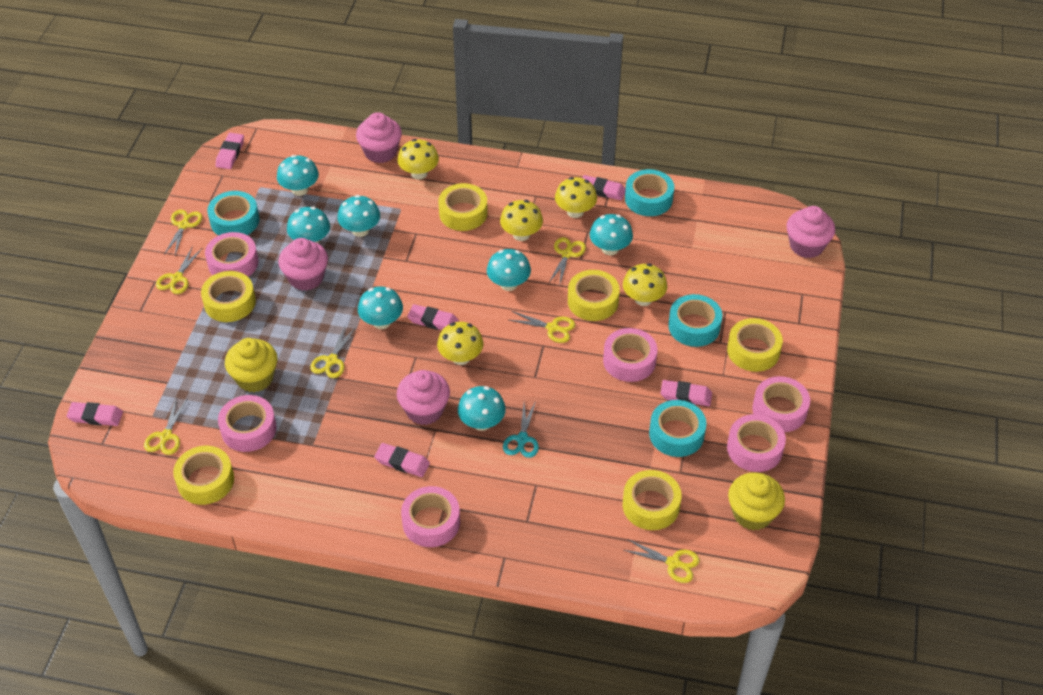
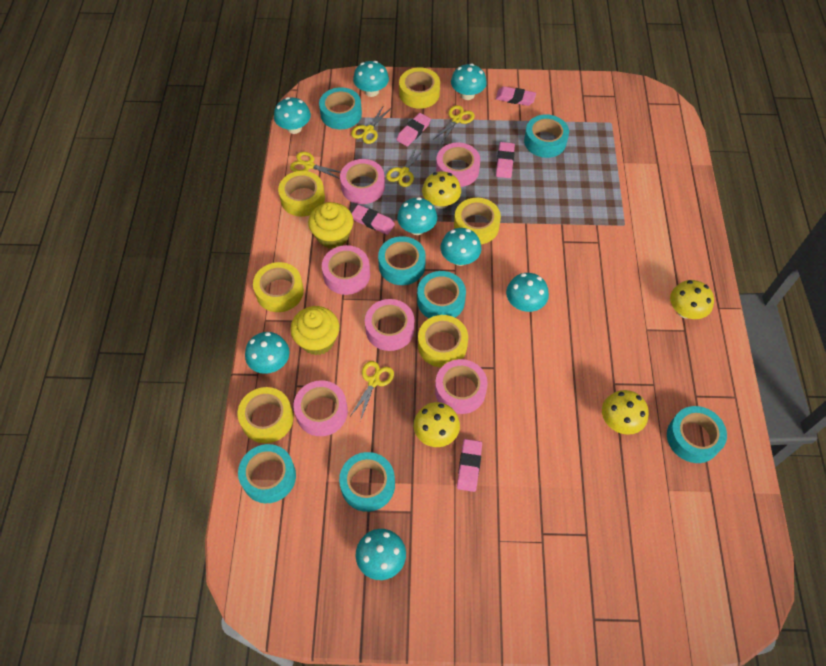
pink cupcake: 4 -> 0
pink eraser: 6 -> 5
turquoise mushroom: 7 -> 8
turquoise scissors: 1 -> 0
turquoise tape: 4 -> 7
yellow mushroom: 5 -> 4
yellow scissors: 7 -> 5

